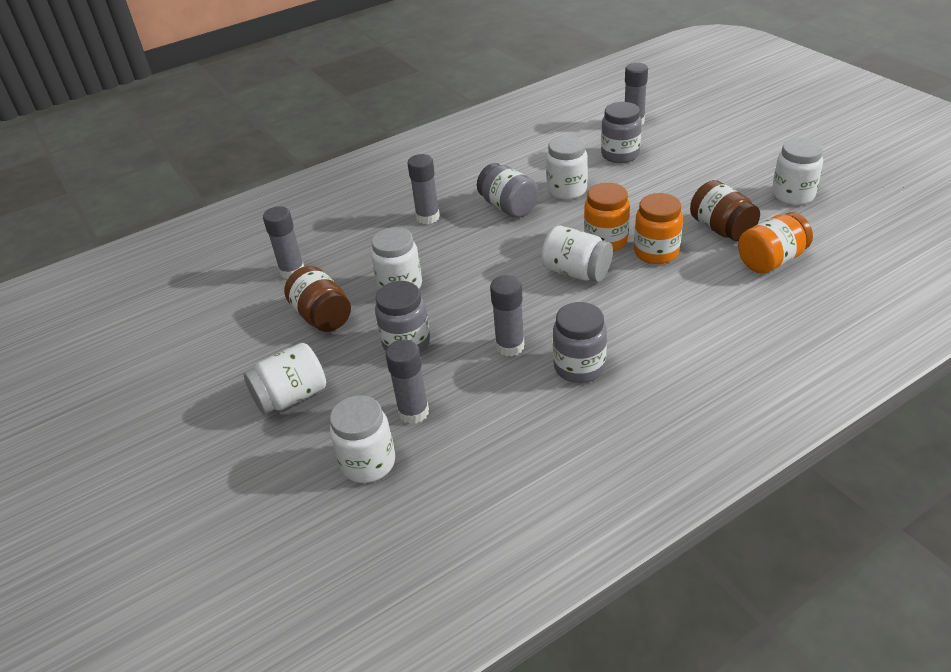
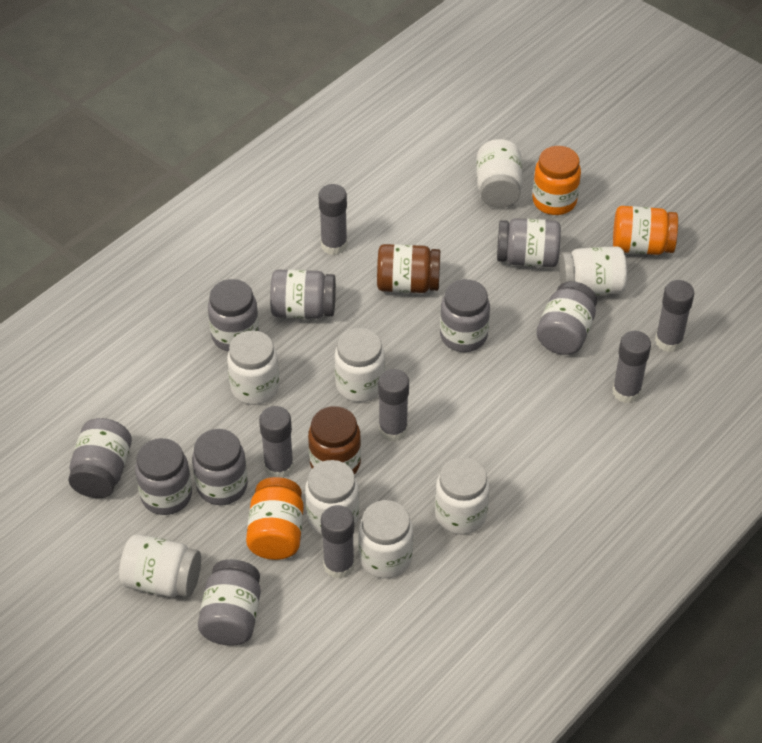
grey glue stick: 5 -> 6
grey jar: 4 -> 9
white jar: 6 -> 8

